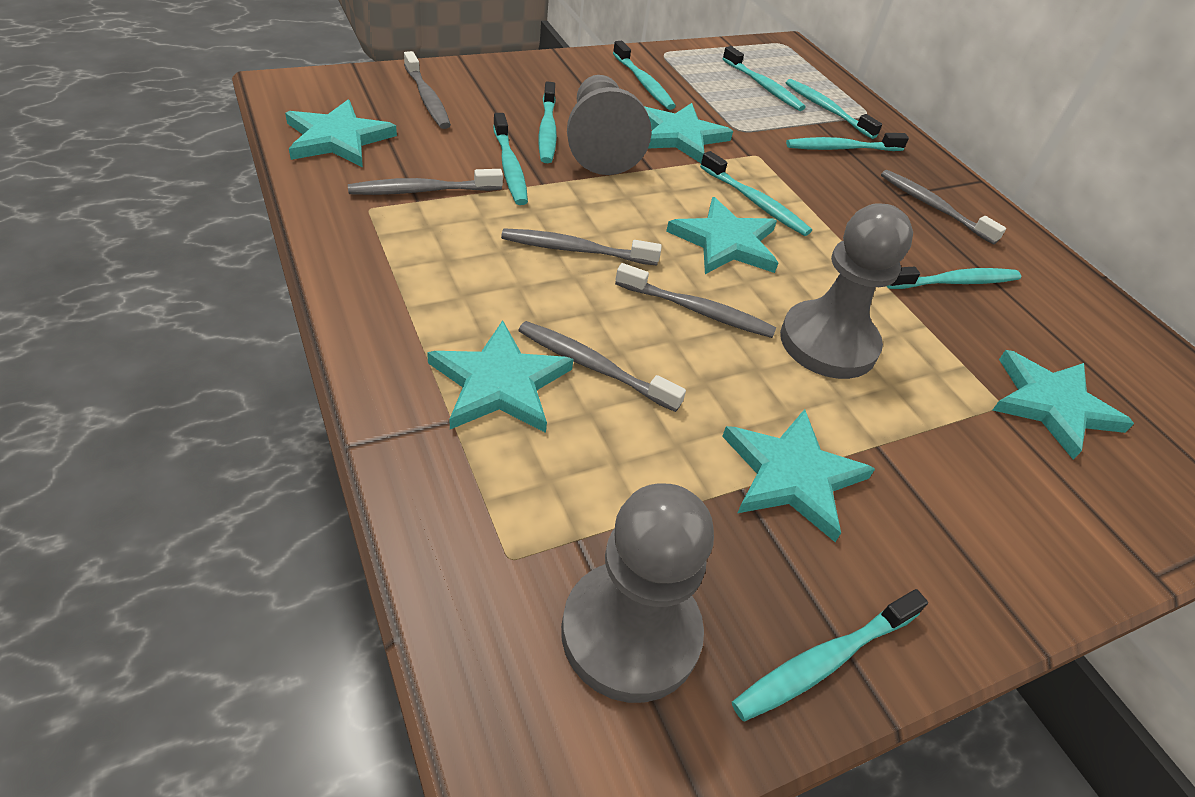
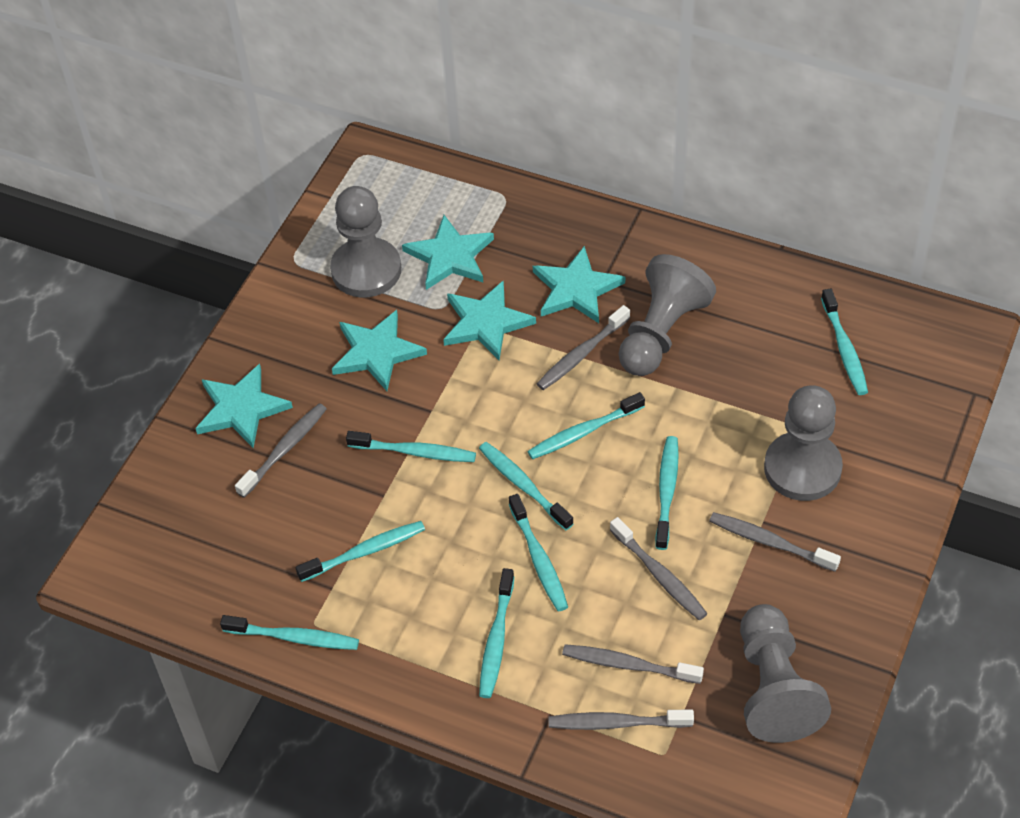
grey pawn: 3 -> 4
turquoise star: 6 -> 5

